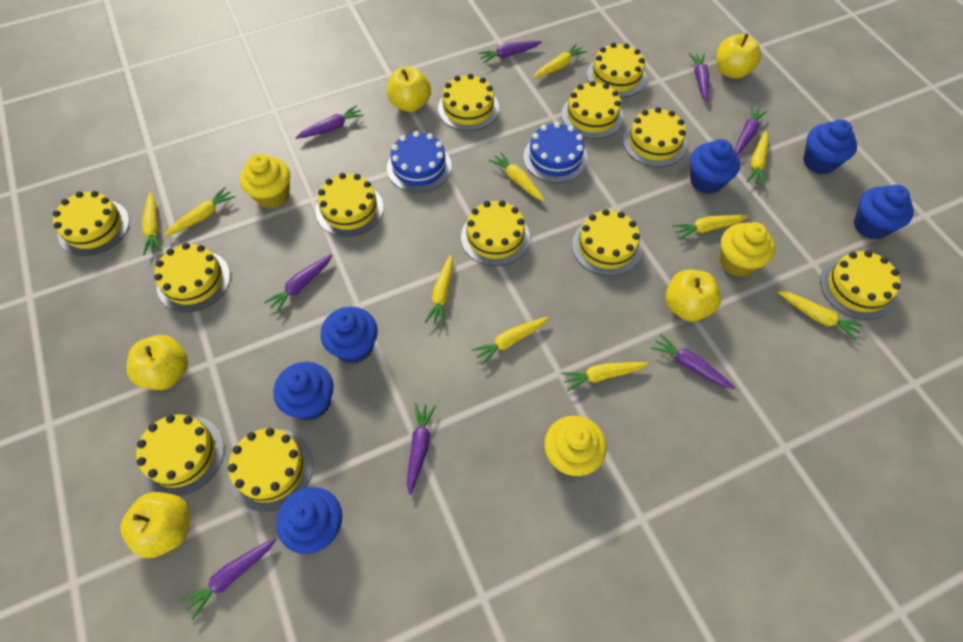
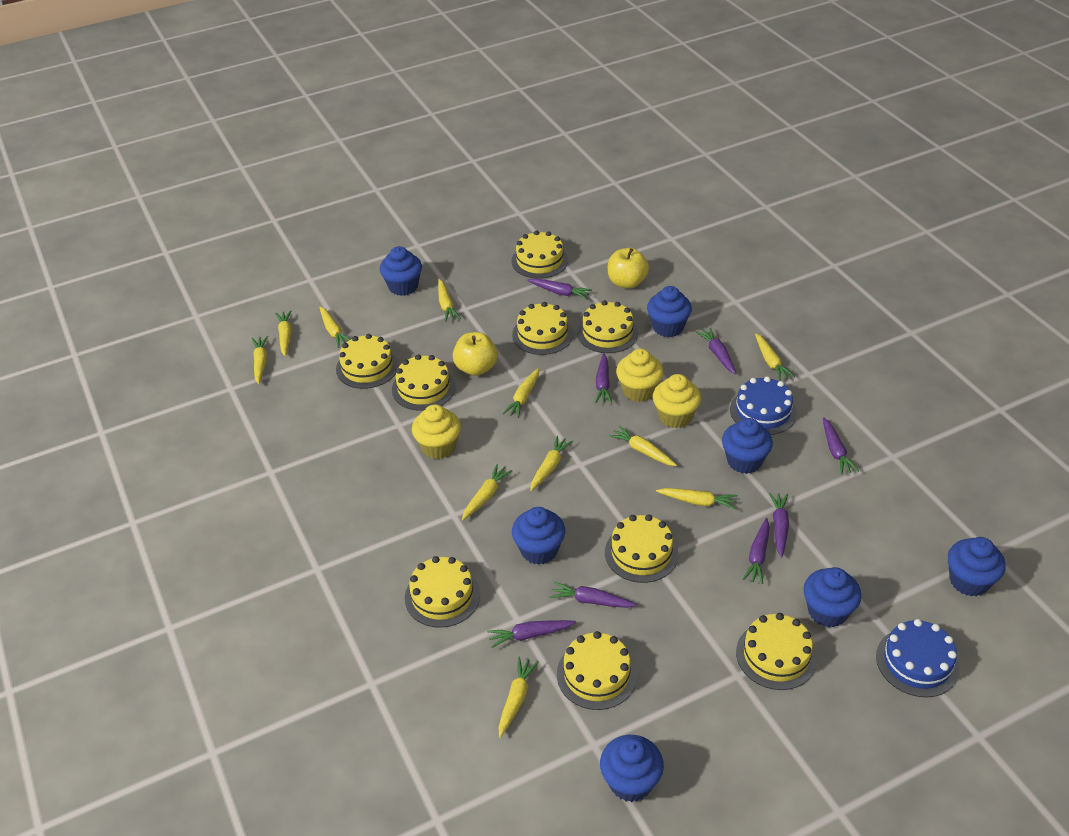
blue cupcake: 6 -> 7
yellow apple: 5 -> 2
yellow cake: 12 -> 9
yellow carrot: 10 -> 11

